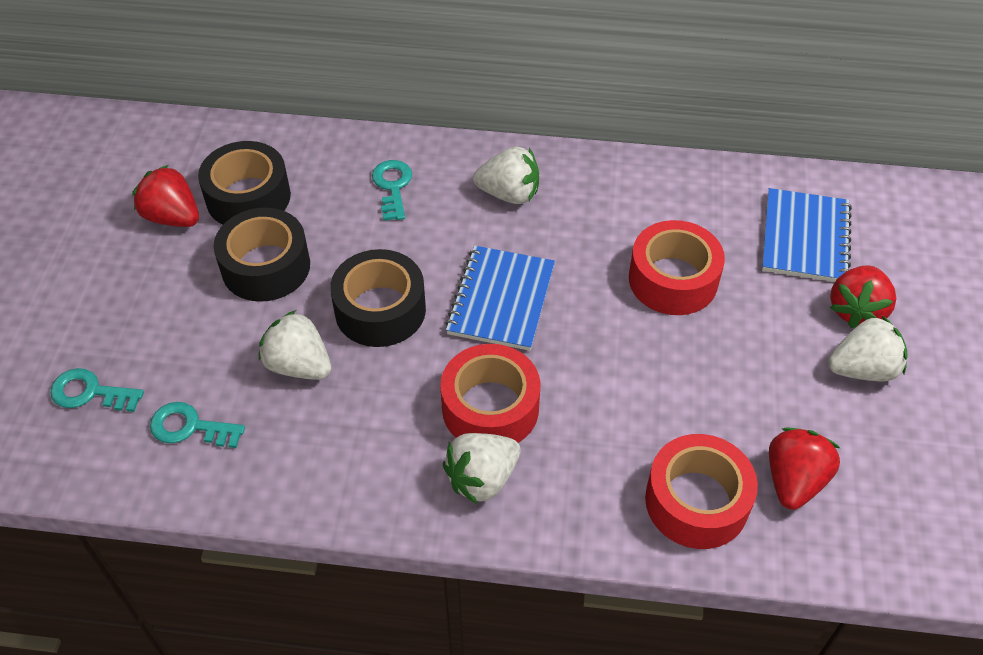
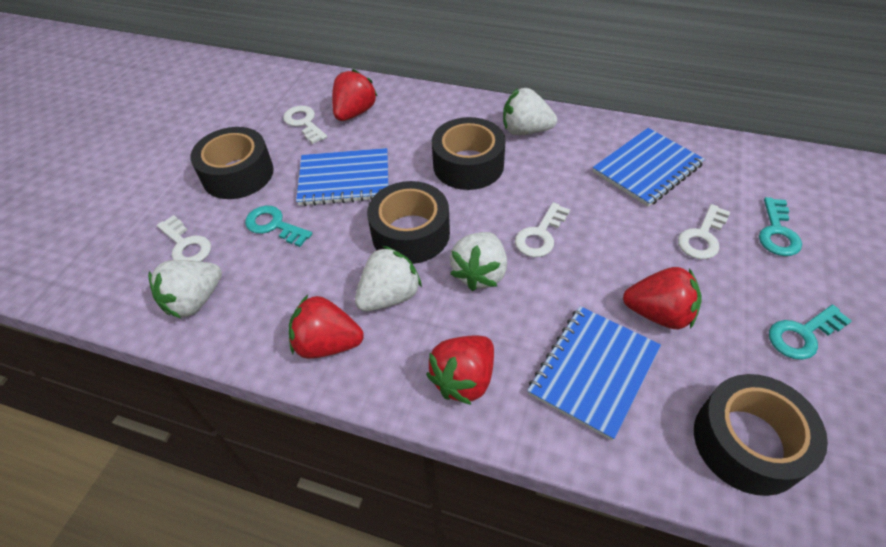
black tape: 3 -> 4
blue notebook: 2 -> 3
red strawberry: 3 -> 4
red tape: 3 -> 0
white key: 0 -> 4

